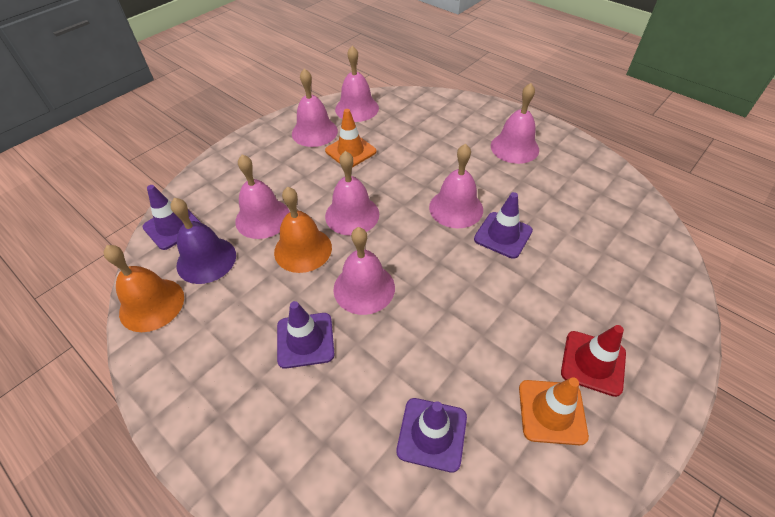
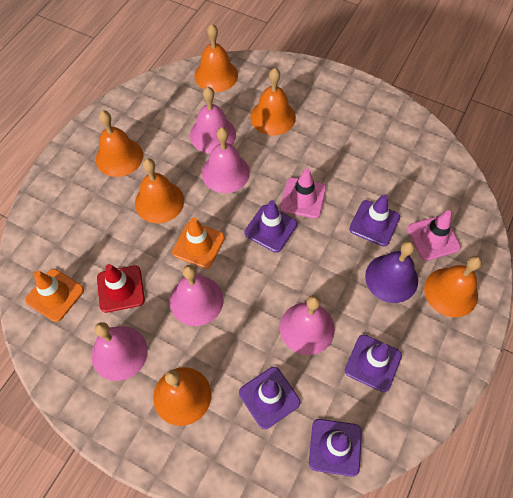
orange bell: 2 -> 6
pink bell: 7 -> 5
pink traffic cone: 0 -> 2
purple traffic cone: 4 -> 5

